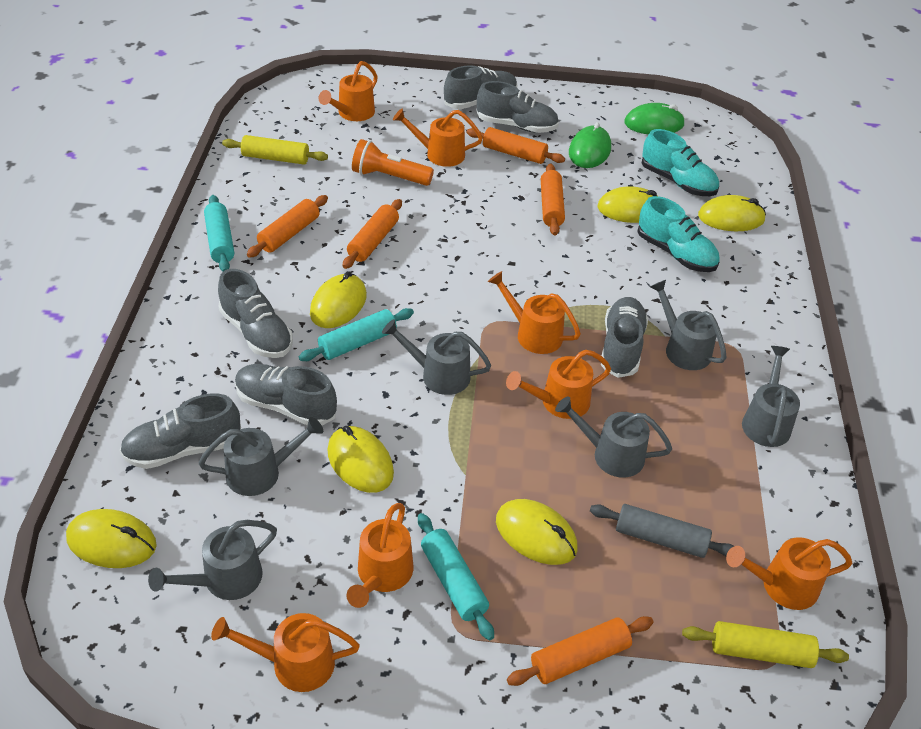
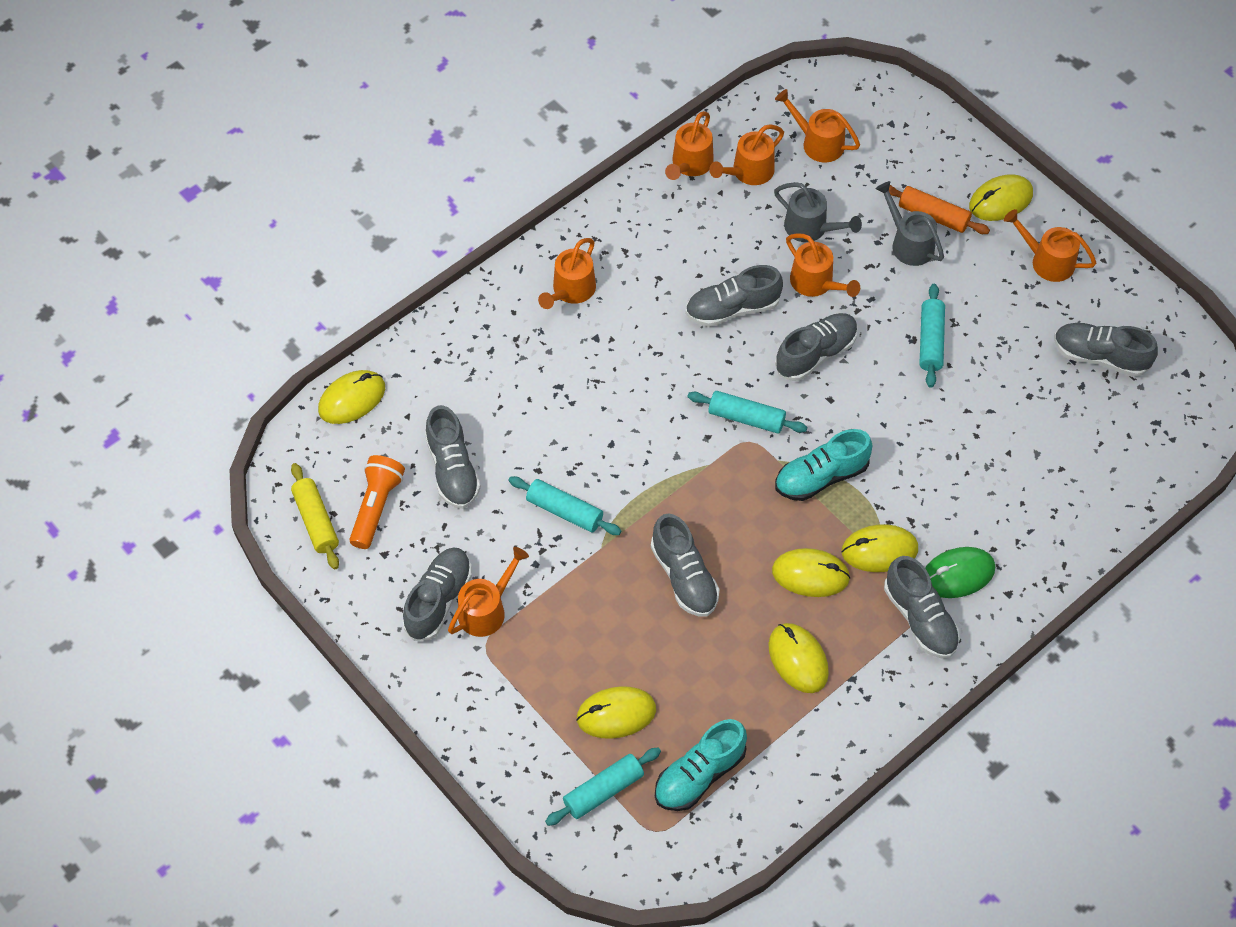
green mouse: 2 -> 1
grey rolling pin: 1 -> 0
grey shoe: 6 -> 7
grey watering can: 6 -> 2
orange rolling pin: 5 -> 1
turquoise rolling pin: 3 -> 4
yellow rolling pin: 2 -> 1

